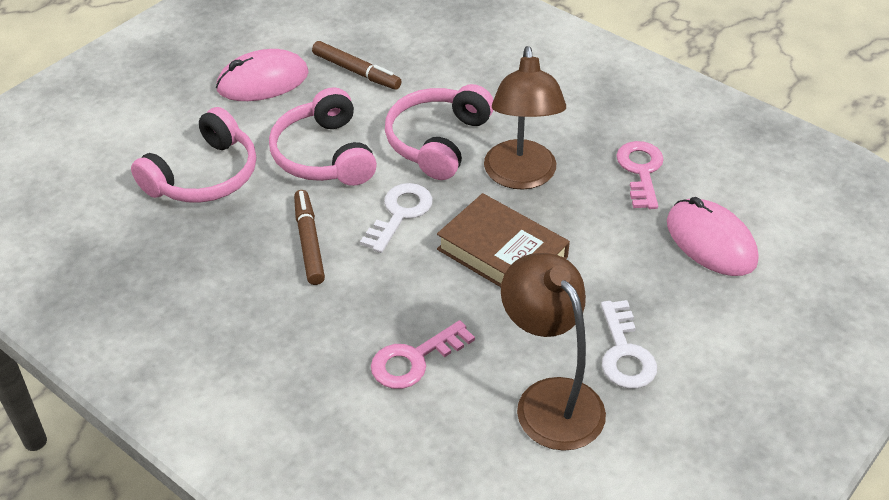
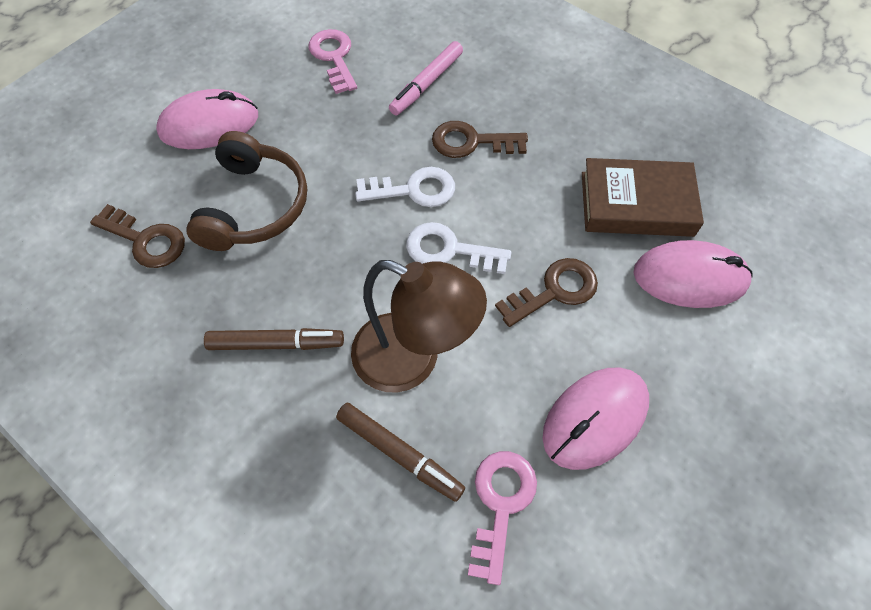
brown headphones: 0 -> 1
brown key: 0 -> 3
brown lamp: 2 -> 1
pink headphones: 3 -> 0
pink marker: 0 -> 1
pink mouse: 2 -> 3

